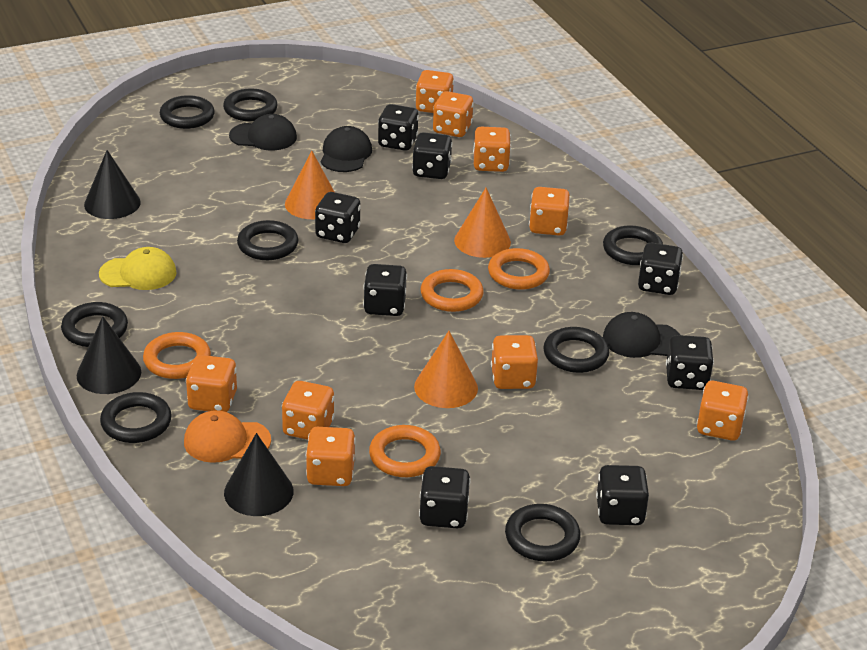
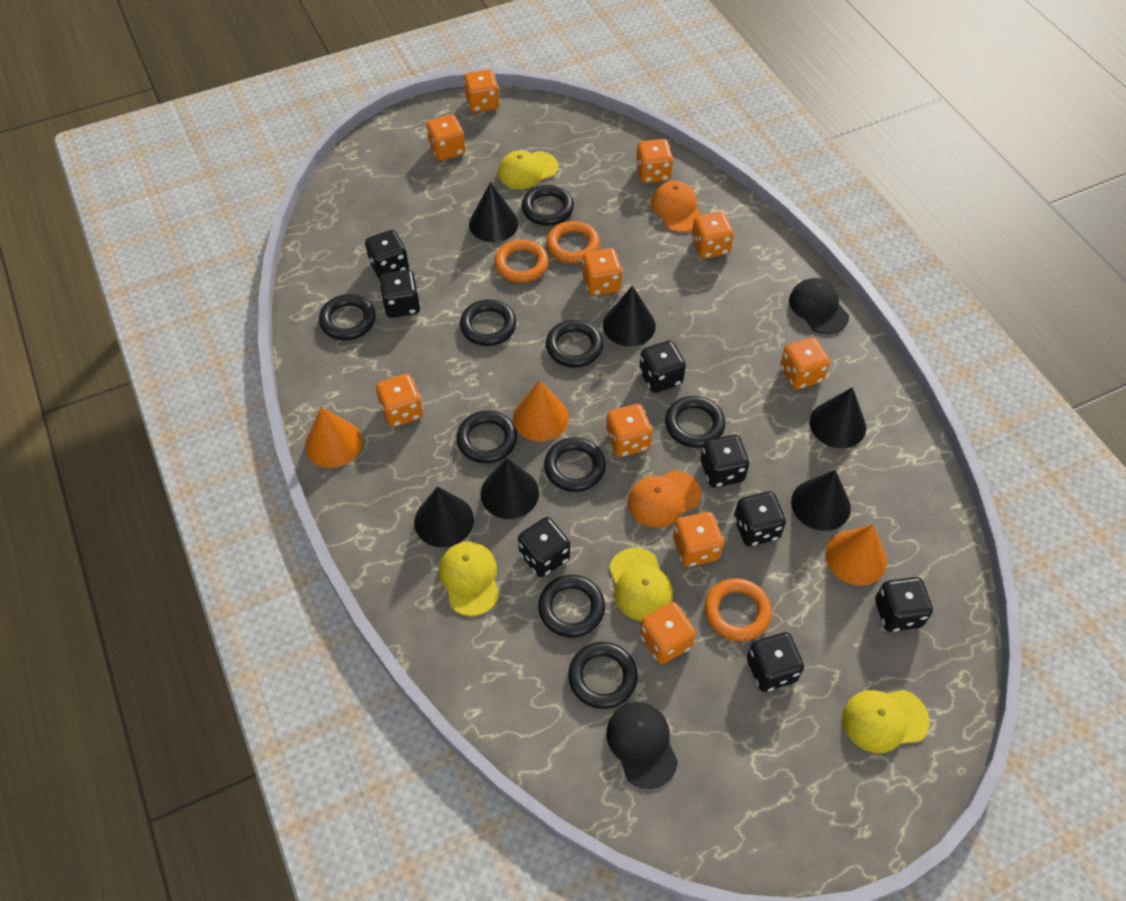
black cap: 3 -> 2
black cone: 3 -> 6
black ring: 8 -> 9
orange cap: 1 -> 2
orange dice: 9 -> 10
orange ring: 4 -> 3
yellow cap: 1 -> 4

